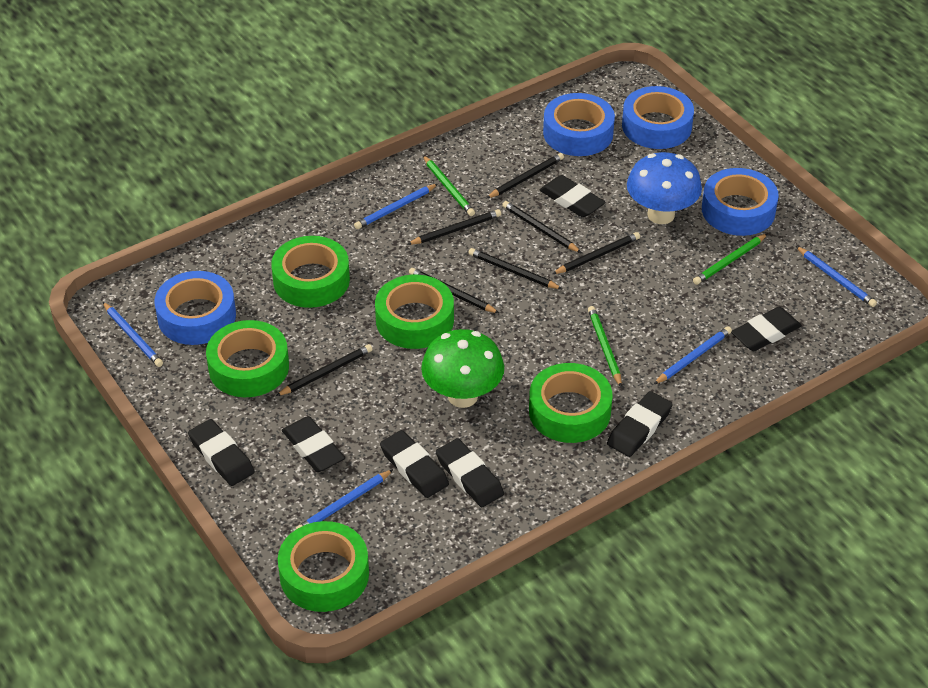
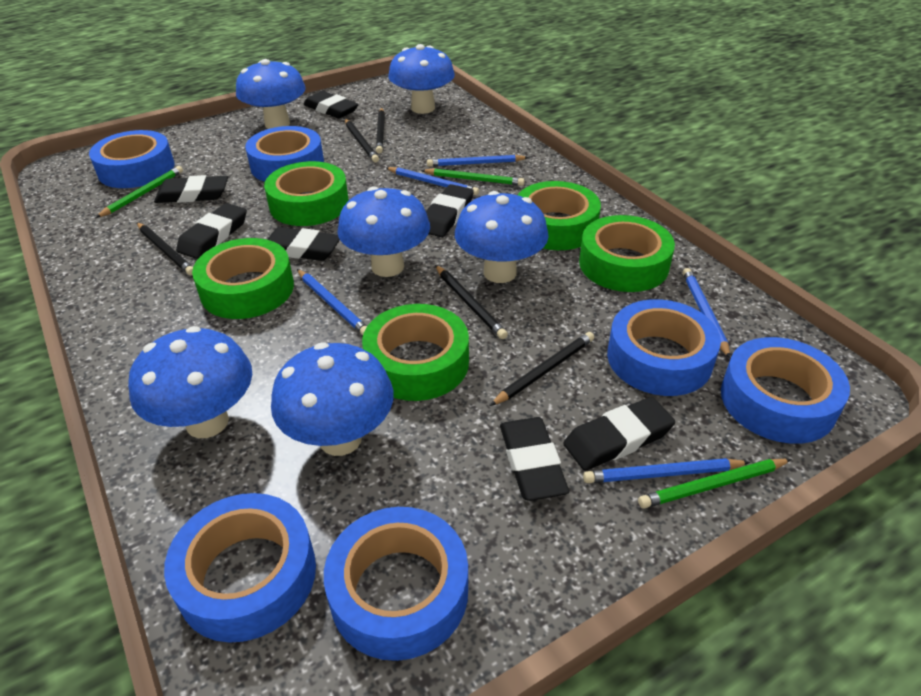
black pencil: 7 -> 5
blue mushroom: 1 -> 6
blue tape: 4 -> 6
green mushroom: 1 -> 0

